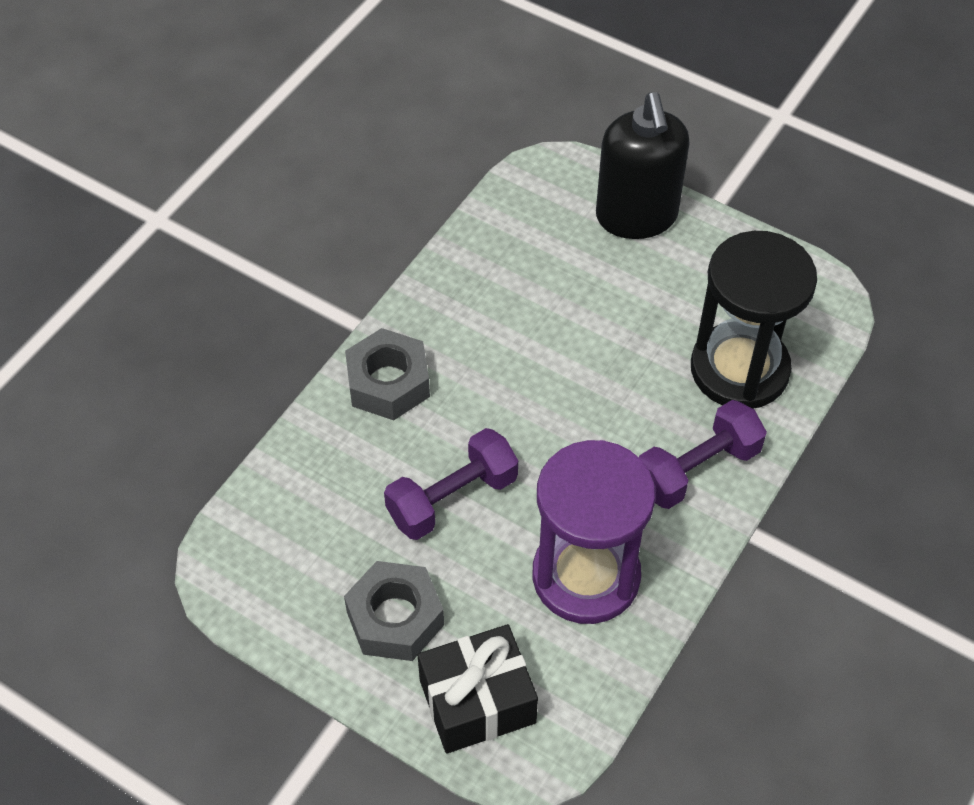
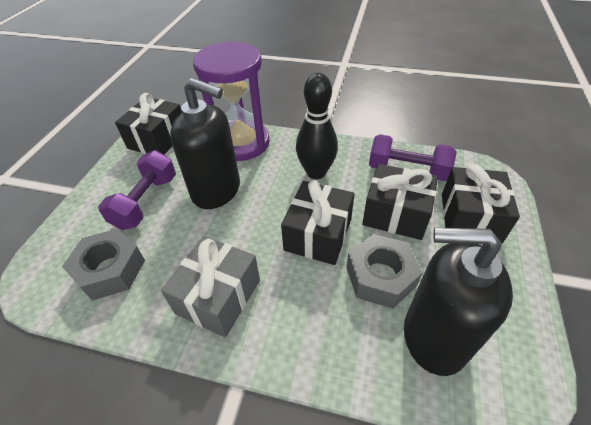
black bowling pin: 0 -> 1
black gift: 1 -> 4
black hourglass: 1 -> 0
black soap dispenser: 1 -> 2
grey gift: 0 -> 1

